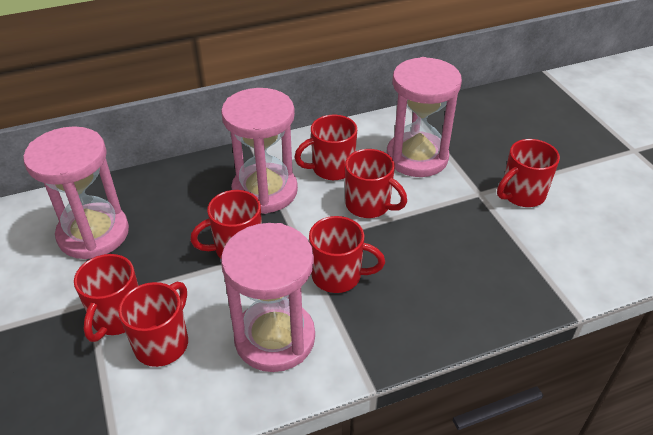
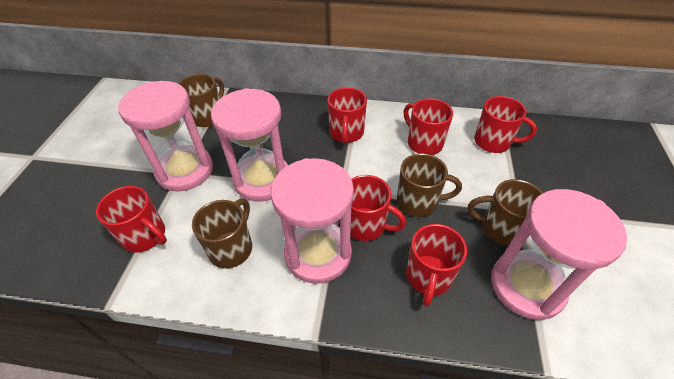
brown mug: 0 -> 4
red mug: 7 -> 6

